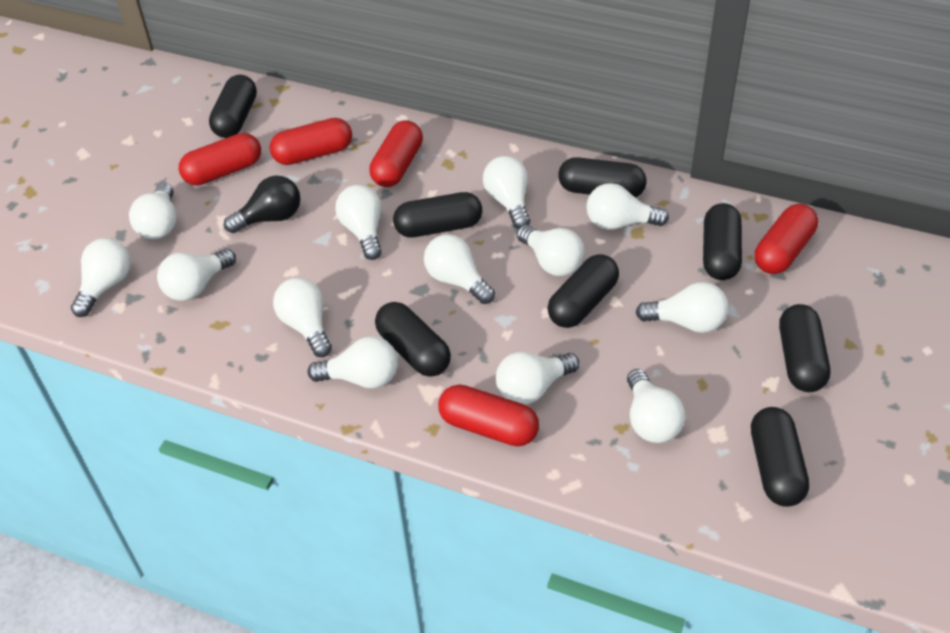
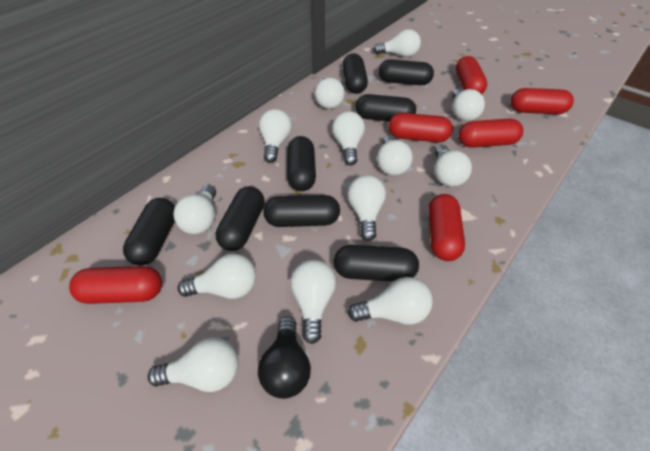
red capsule: 5 -> 6

